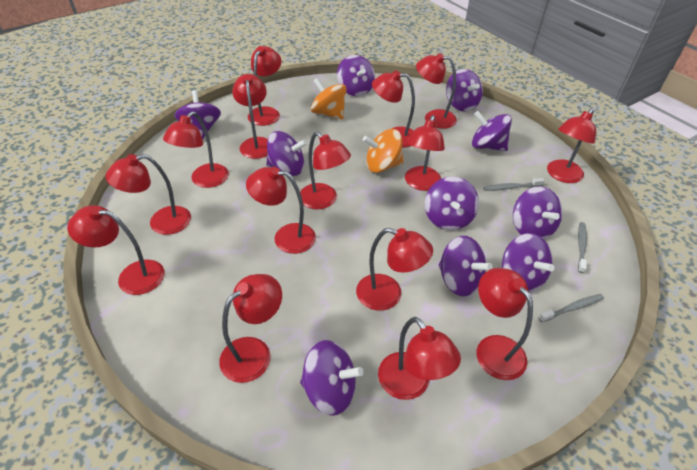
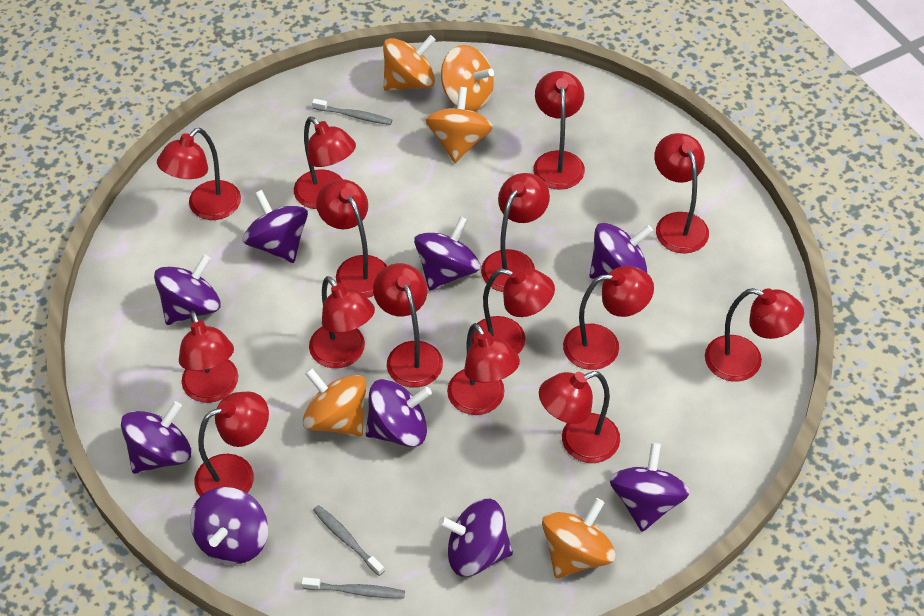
orange spinning top: 2 -> 5
purple spinning top: 10 -> 9

